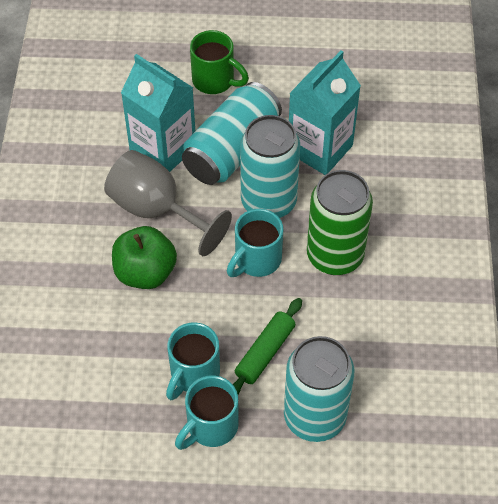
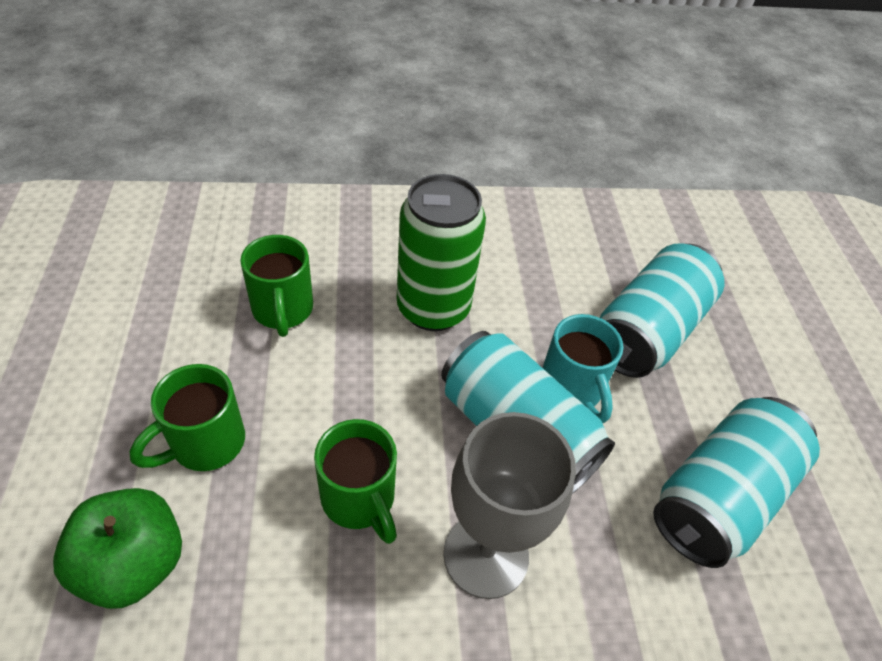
green mug: 1 -> 3
green rolling pin: 1 -> 0
turquoise carton: 2 -> 0
turquoise mug: 3 -> 1

